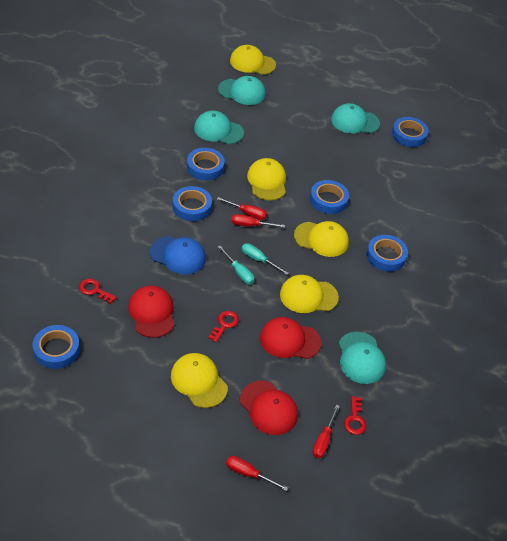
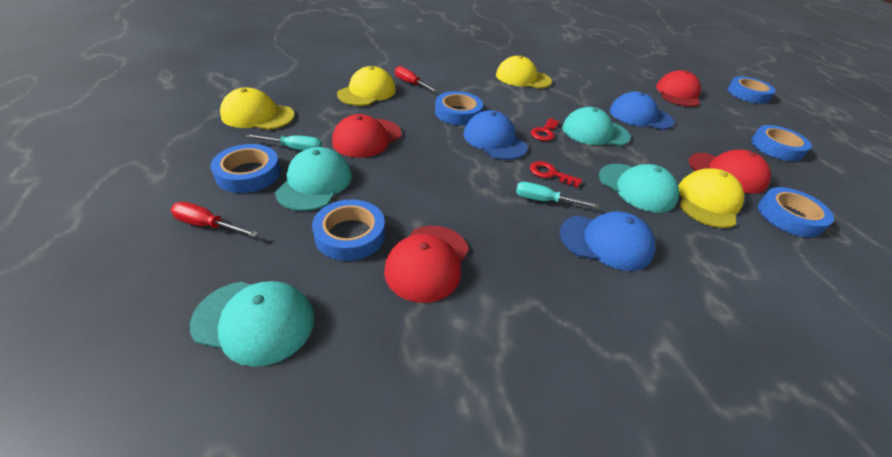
blue cap: 1 -> 3
red cap: 3 -> 4
red key: 3 -> 2
red screwdriver: 4 -> 2
yellow cap: 5 -> 4

